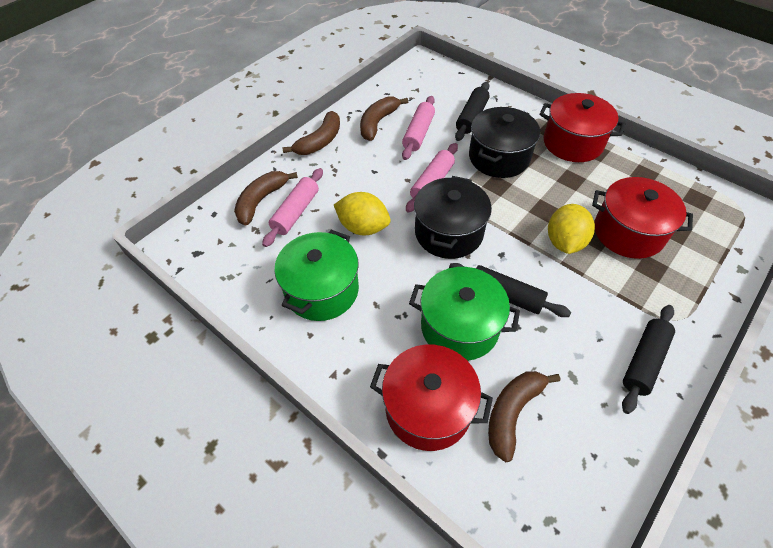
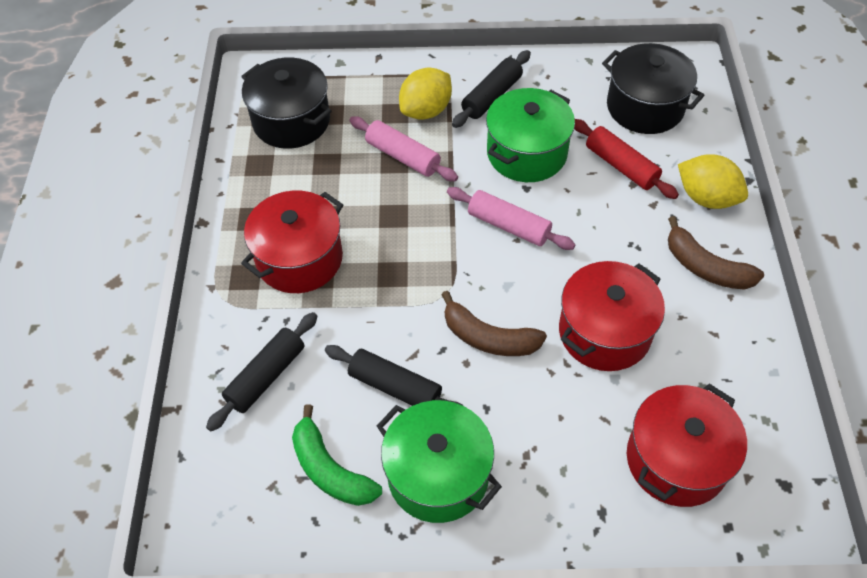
brown banana: 4 -> 2
green banana: 0 -> 1
pink rolling pin: 3 -> 2
red rolling pin: 0 -> 1

